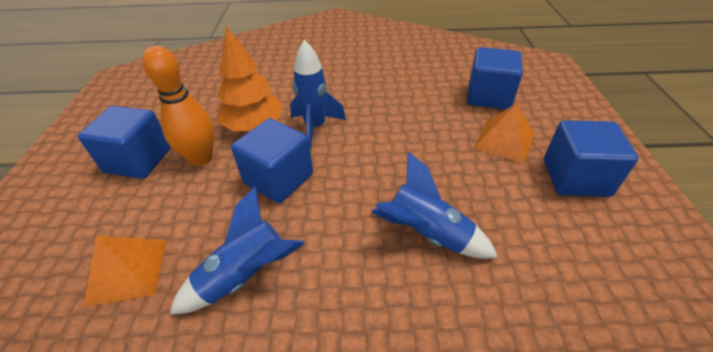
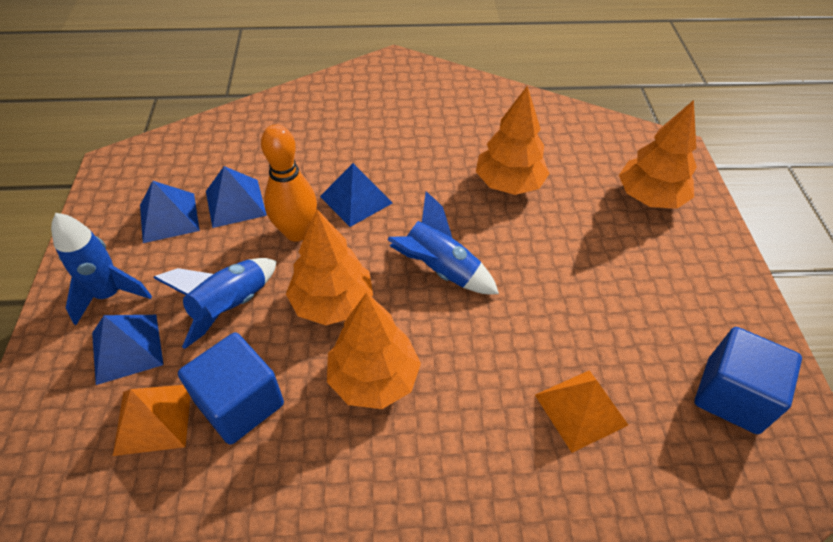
blue cube: 4 -> 2
blue pyramid: 0 -> 4
orange tree: 1 -> 4

